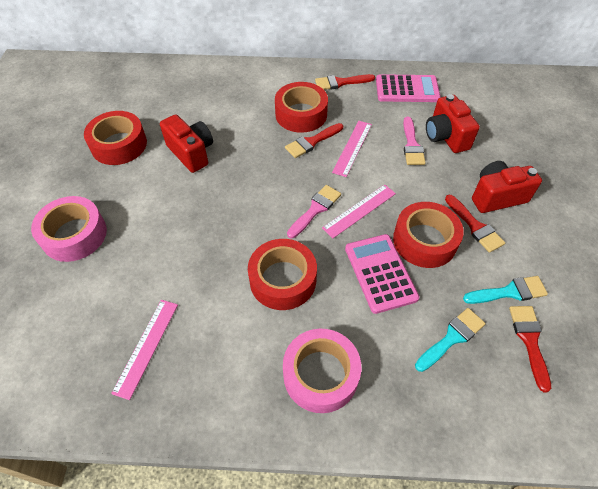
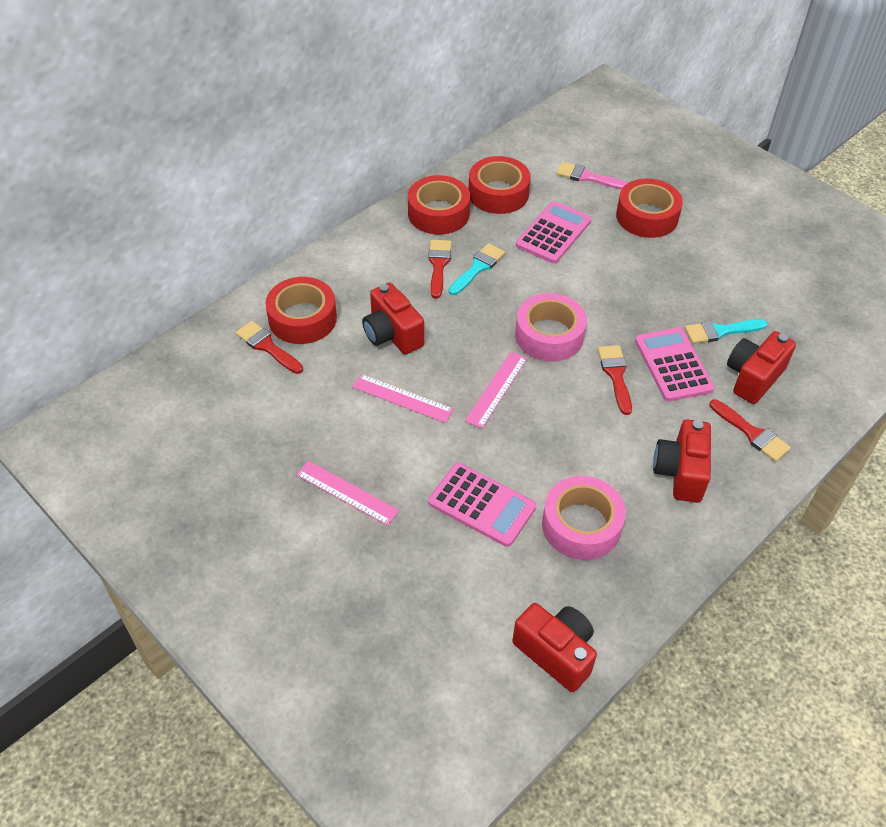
pink brush: 2 -> 1
pink calculator: 2 -> 3
red camera: 3 -> 4

